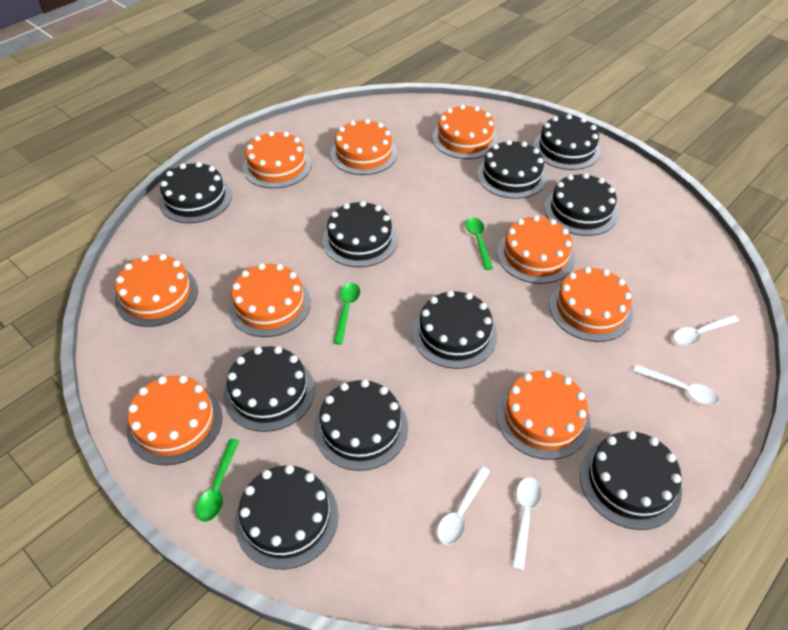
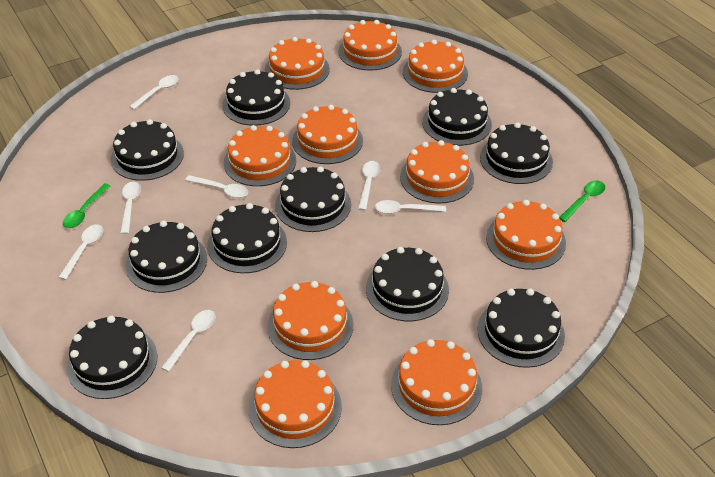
green spoon: 3 -> 2
orange cake: 9 -> 10
white spoon: 4 -> 7

